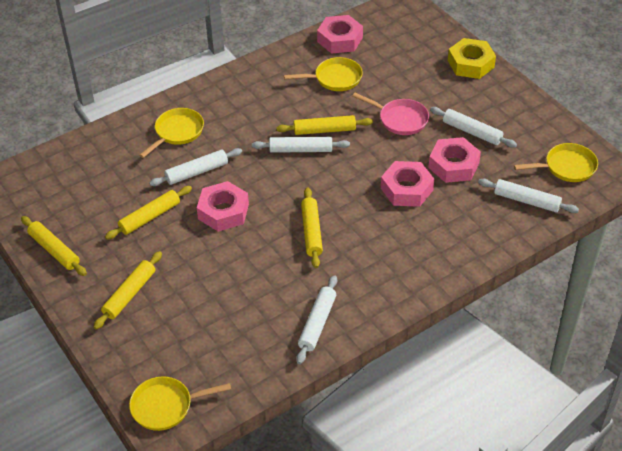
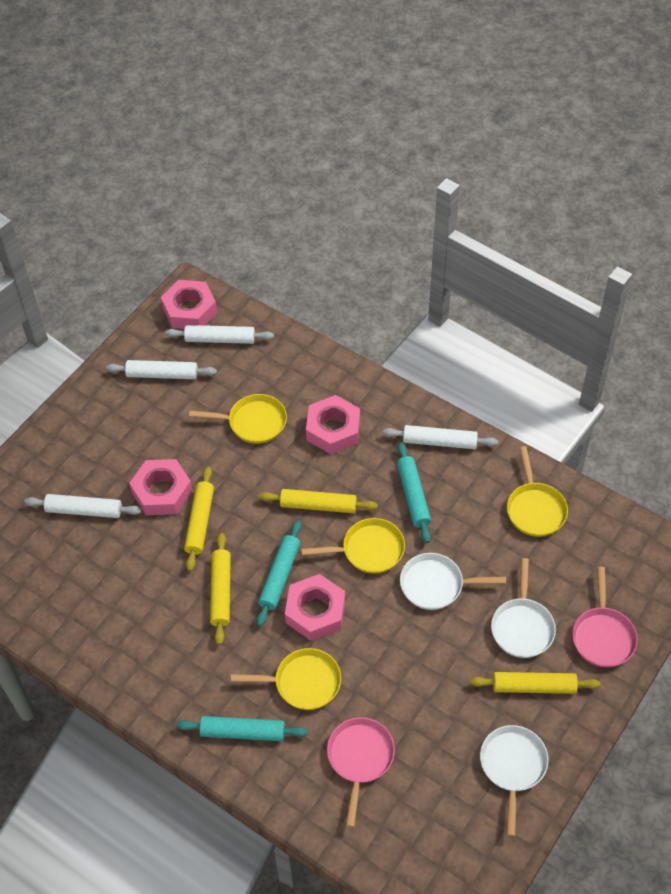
pink pan: 1 -> 2
turquoise rolling pin: 0 -> 3
white pan: 0 -> 3
white rolling pin: 5 -> 4
yellow nut: 1 -> 0
yellow rolling pin: 5 -> 4

